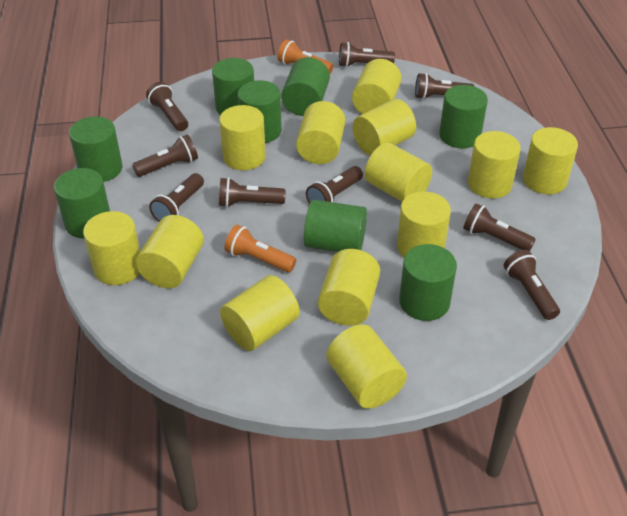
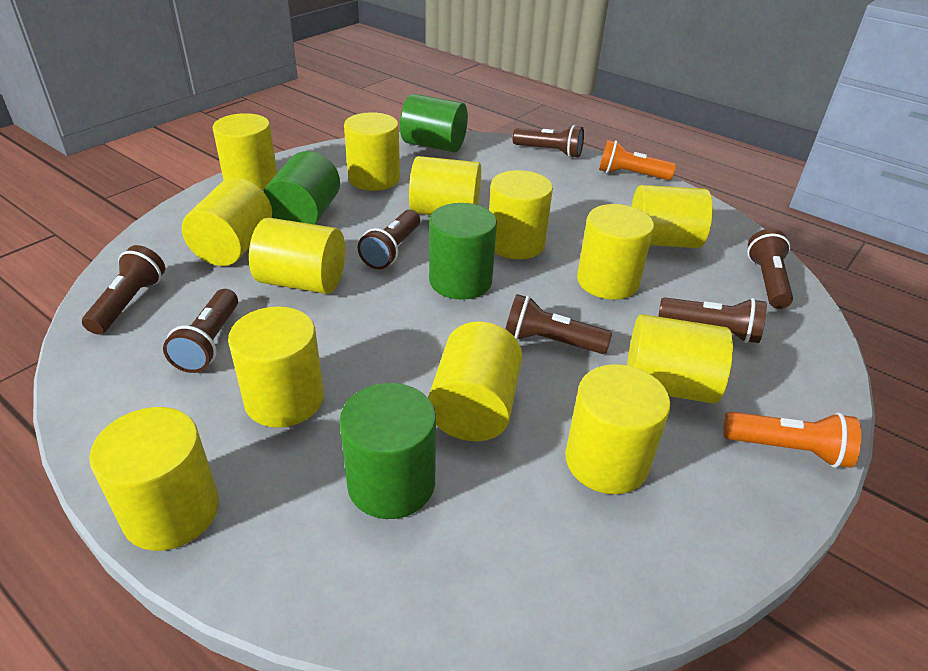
brown flashlight: 9 -> 7
green cylinder: 8 -> 4

